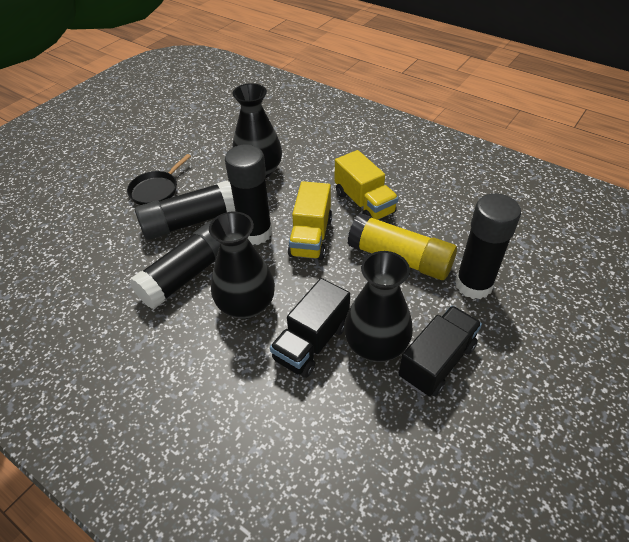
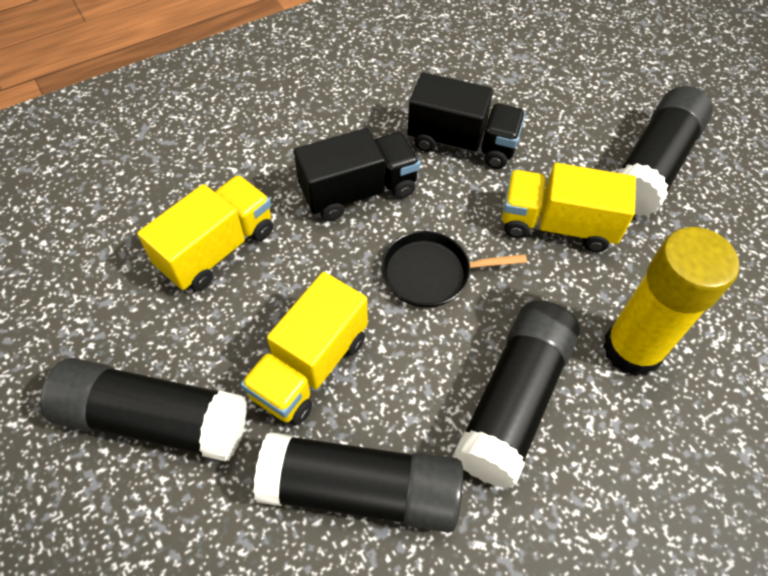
black vase: 3 -> 0
yellow truck: 2 -> 3

